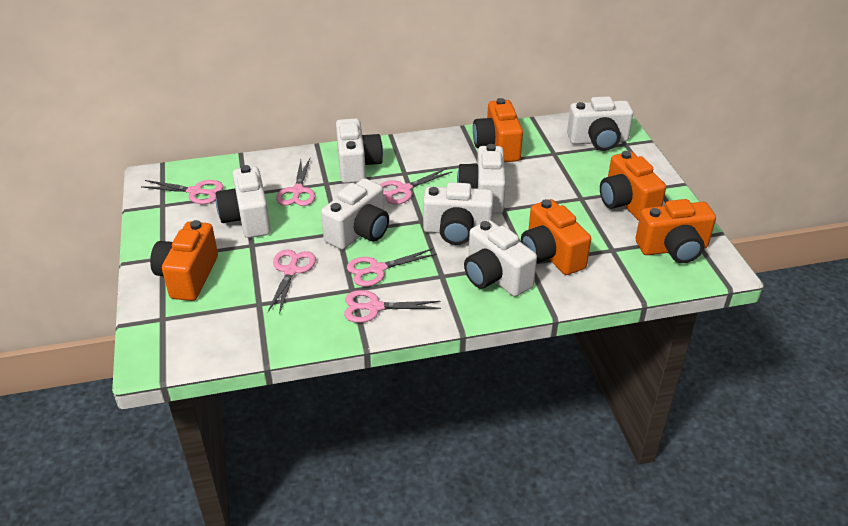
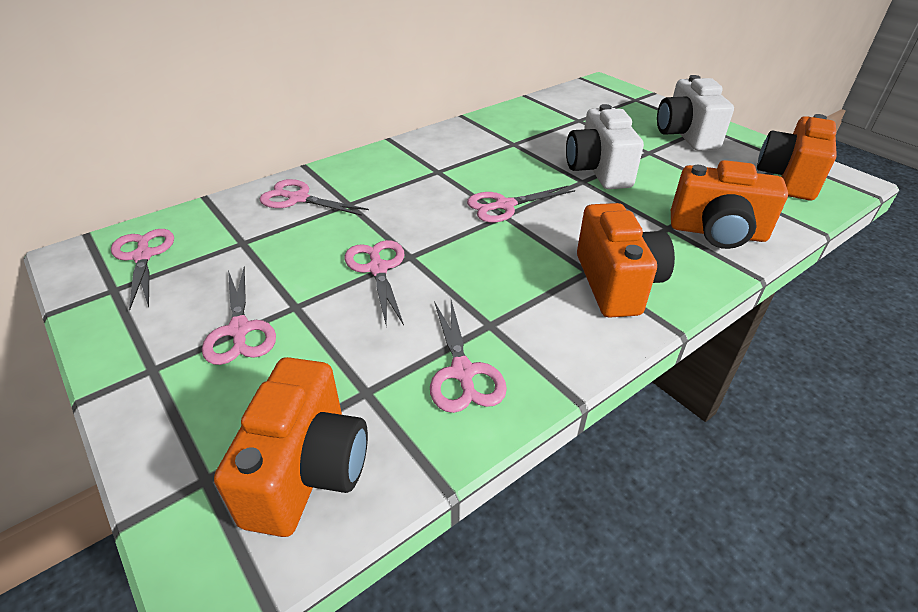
orange camera: 5 -> 4
white camera: 7 -> 2

